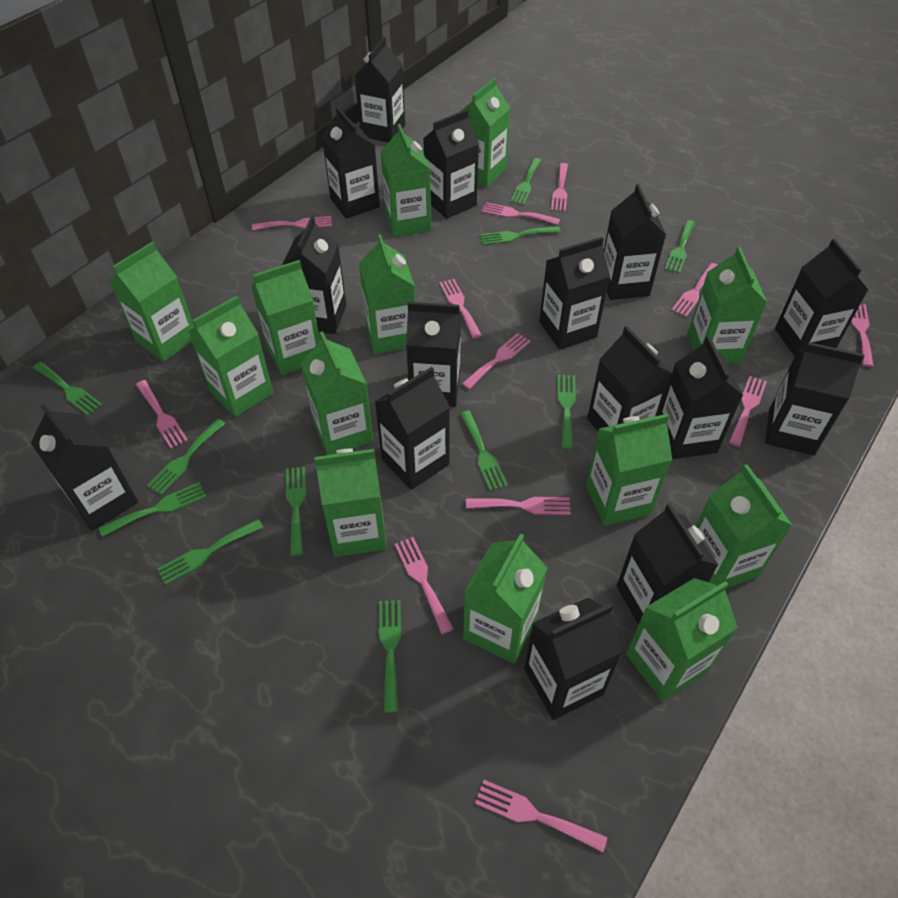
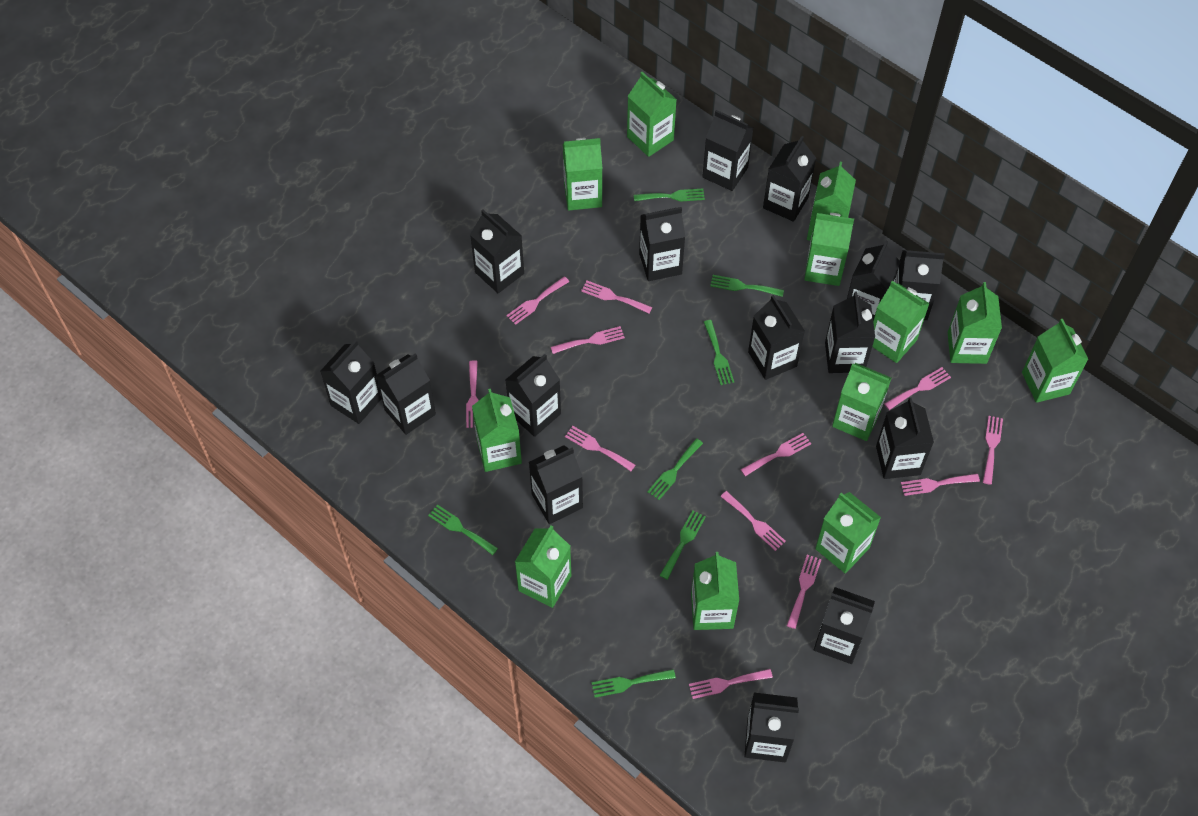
green carton: 13 -> 12
green fork: 11 -> 7

